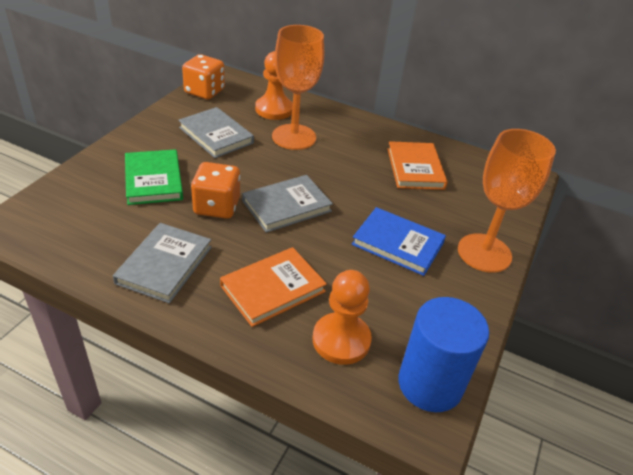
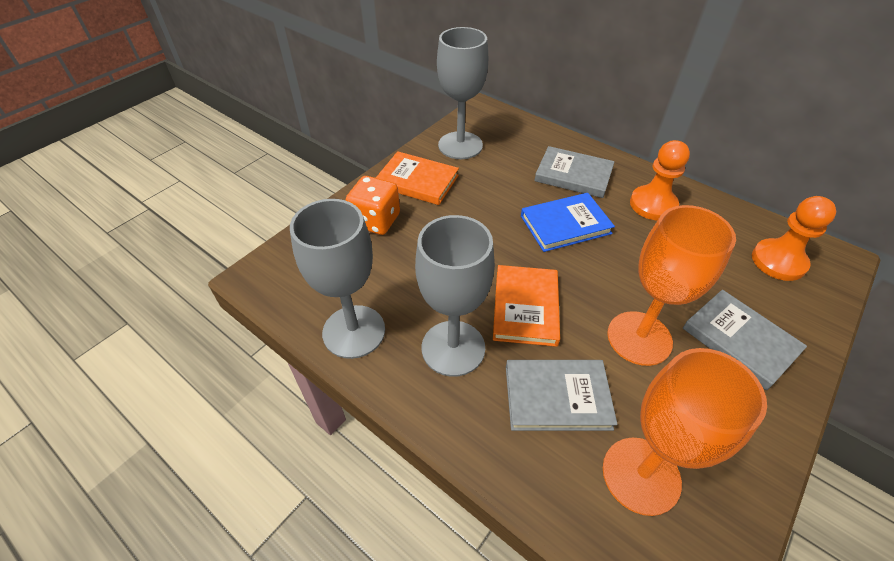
blue cylinder: 1 -> 0
green book: 1 -> 0
grey goblet: 0 -> 3
orange dice: 2 -> 1

